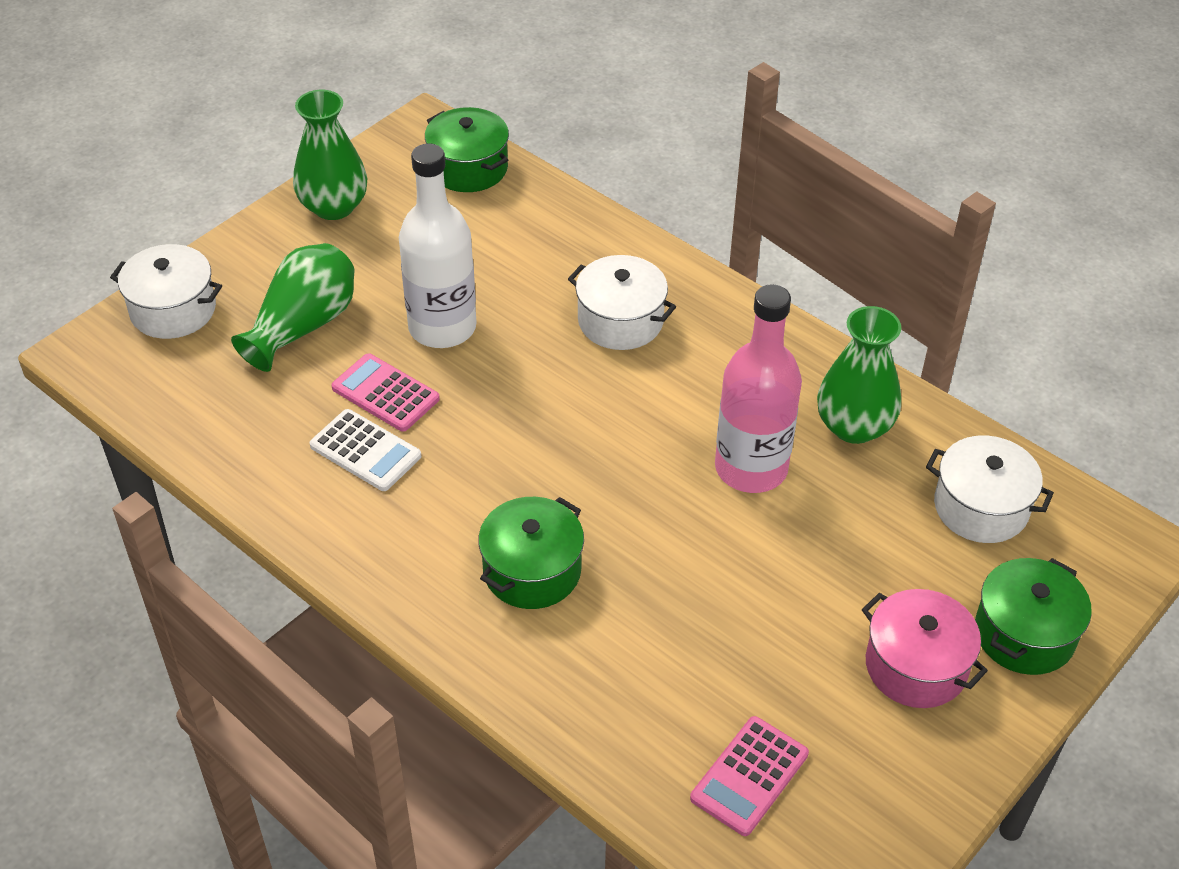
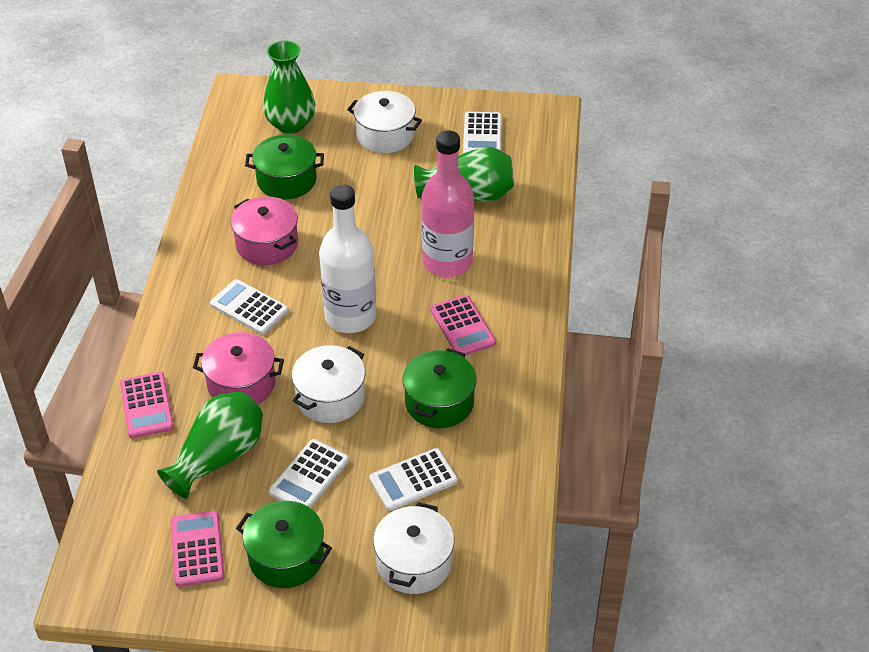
pink calculator: 2 -> 3
pink pot: 1 -> 2
white calculator: 1 -> 4

